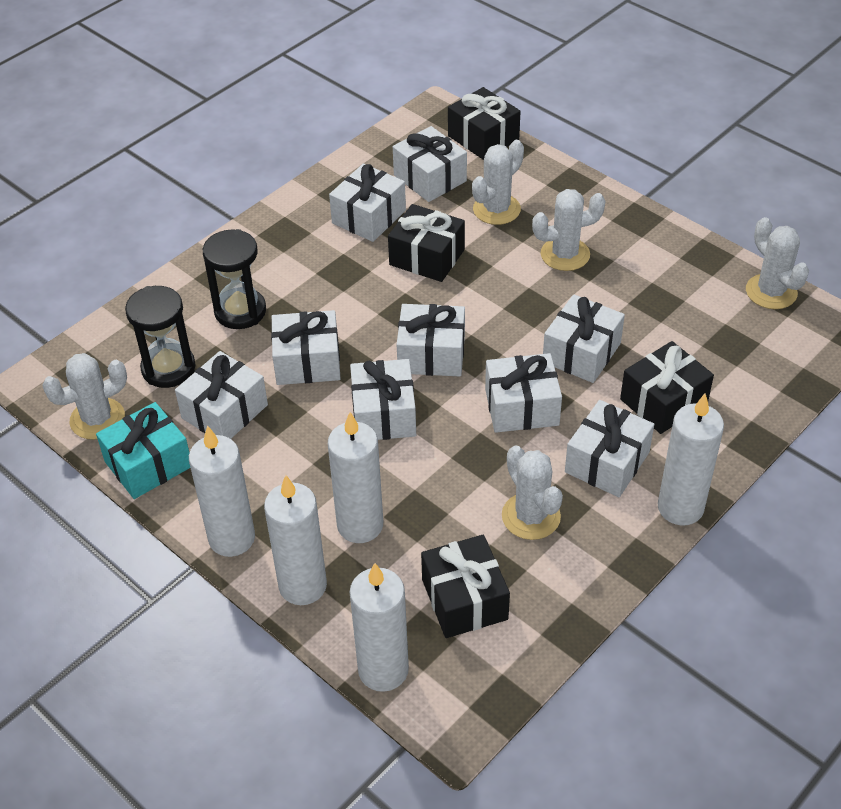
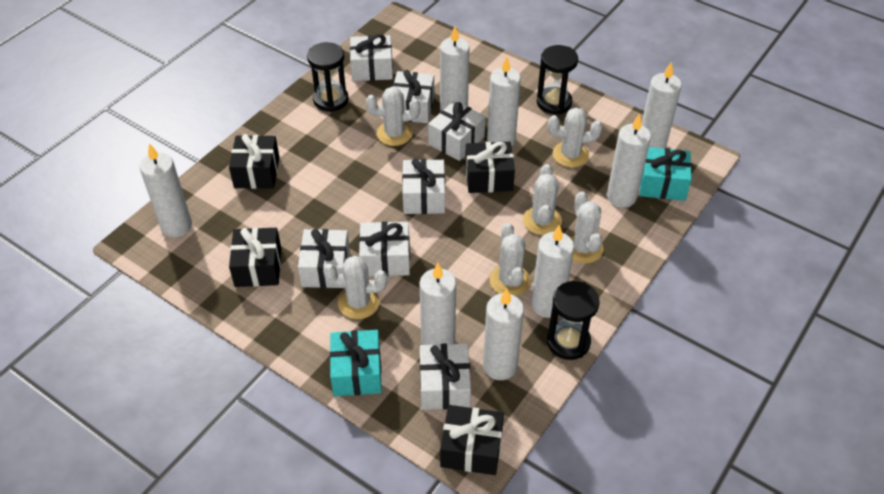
black hourglass: 2 -> 3
turquoise gift: 1 -> 2
white cactus: 5 -> 6
white candle: 5 -> 8
white gift: 9 -> 7

